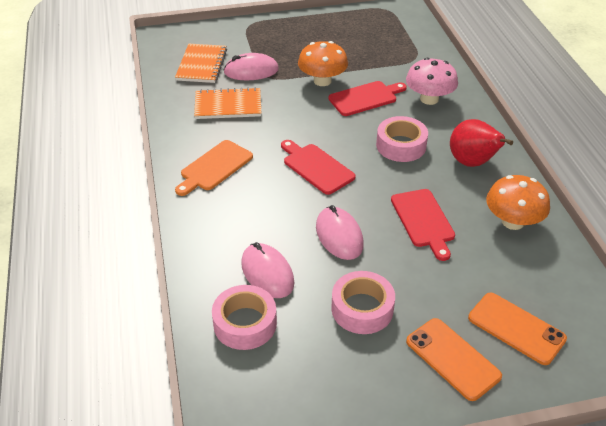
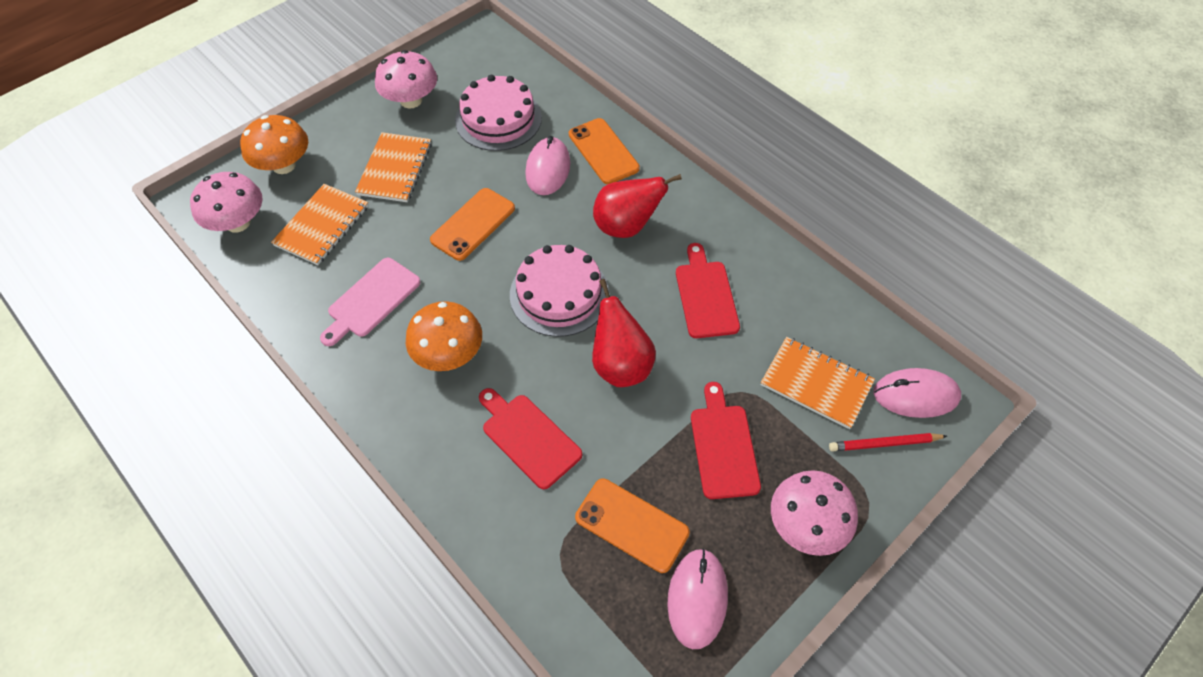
orange cutting board: 1 -> 0
orange notebook: 2 -> 3
orange phone: 2 -> 3
pink cake: 0 -> 2
pink cutting board: 0 -> 1
pink mushroom: 1 -> 3
pink tape: 3 -> 0
red pear: 1 -> 2
red pencil: 0 -> 1

